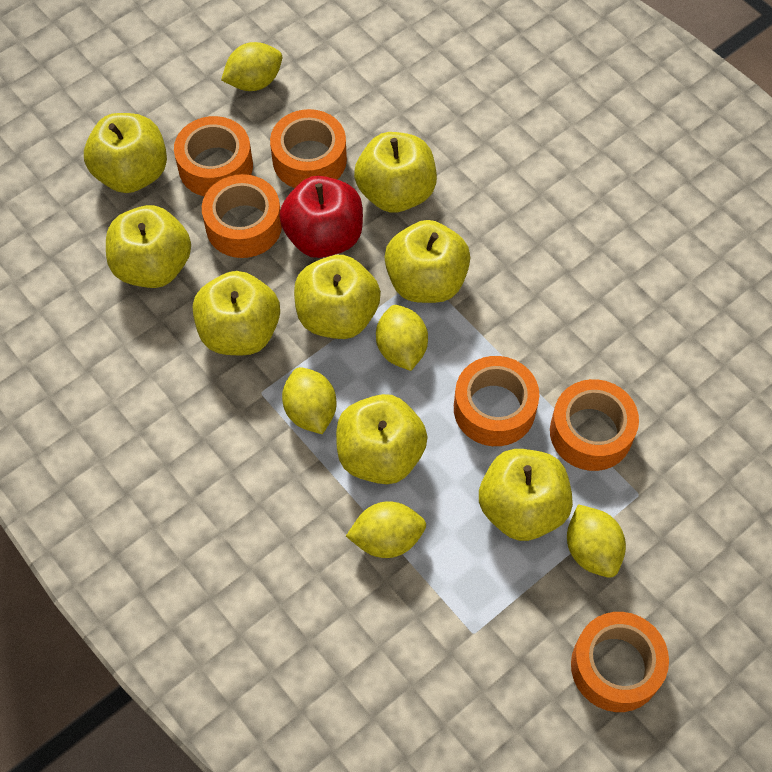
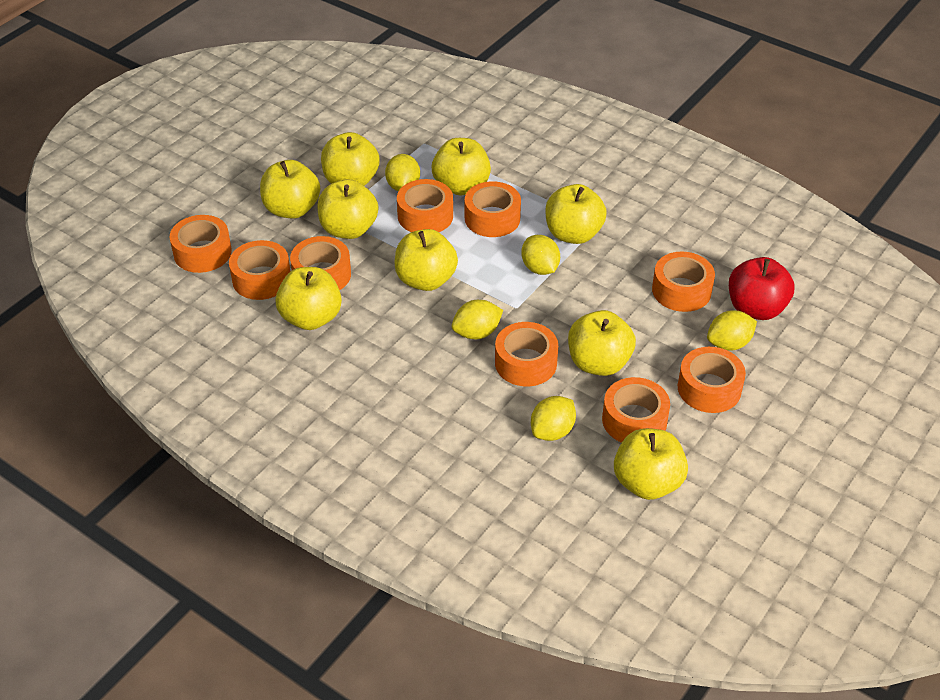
orange tape: 6 -> 9
yellow apple: 8 -> 9

